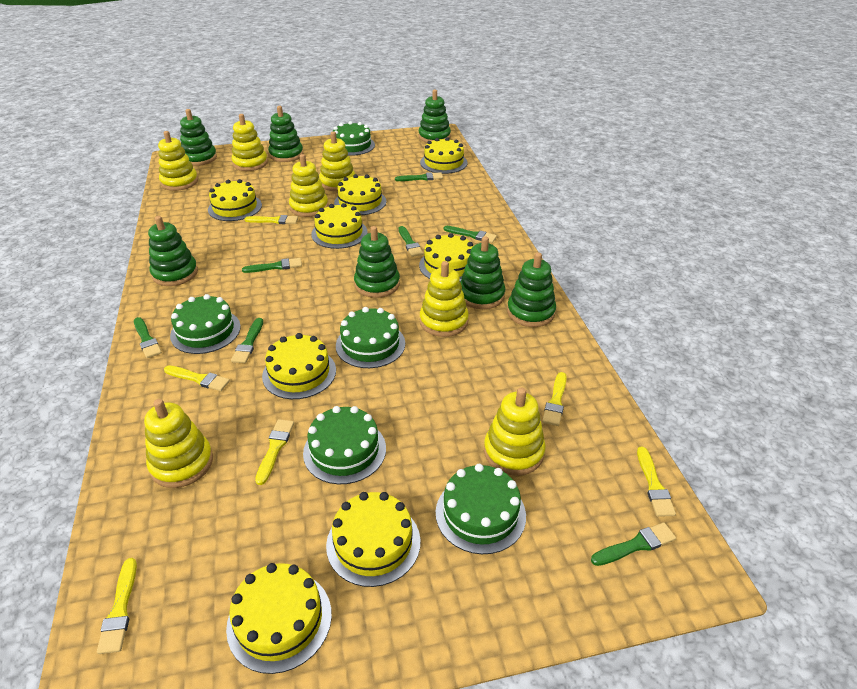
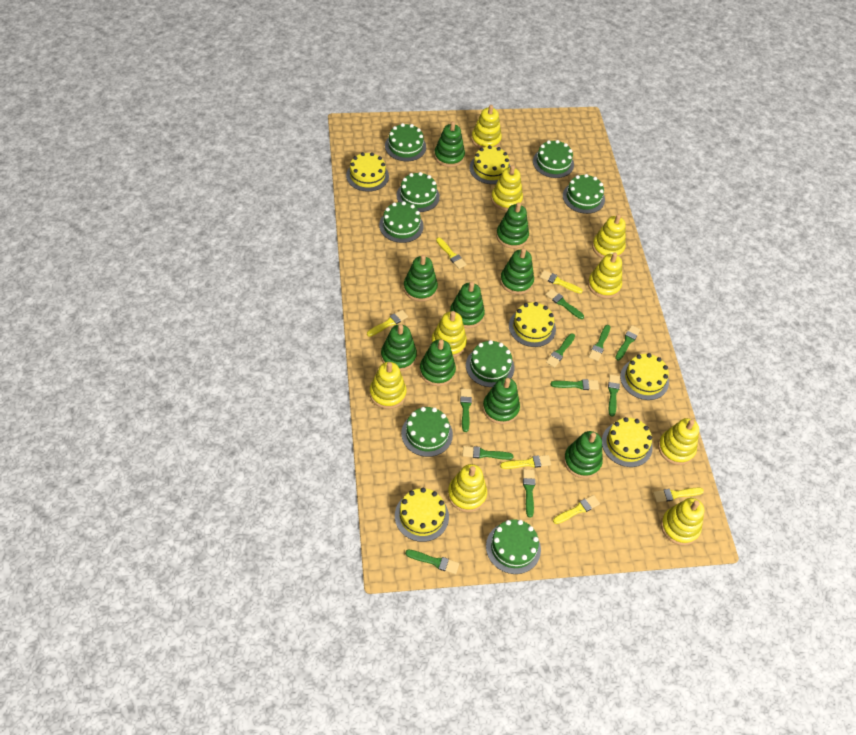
green brush: 7 -> 10
green cake: 5 -> 8
green stacking toy: 7 -> 9
yellow cake: 8 -> 6
yellow stacking toy: 7 -> 9

